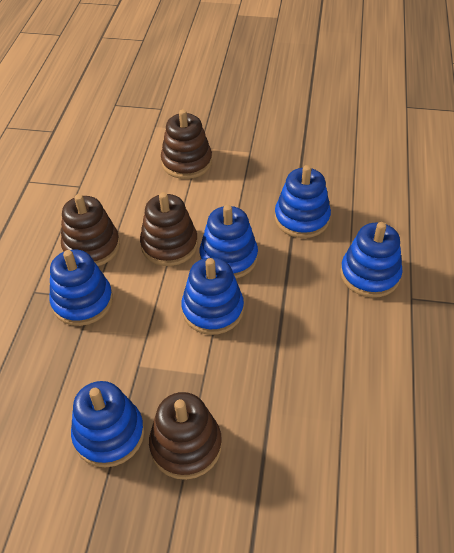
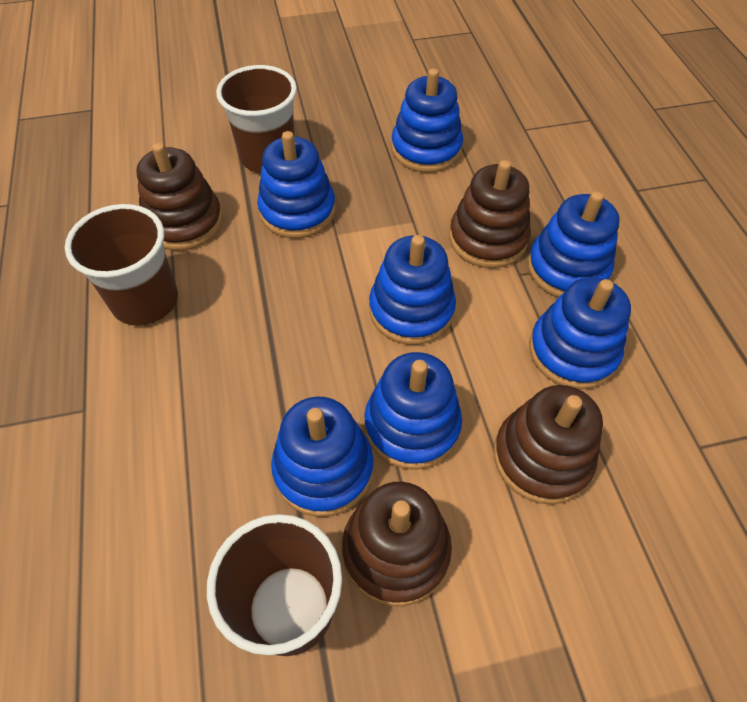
blue stacking toy: 6 -> 7
brown cup: 0 -> 3

